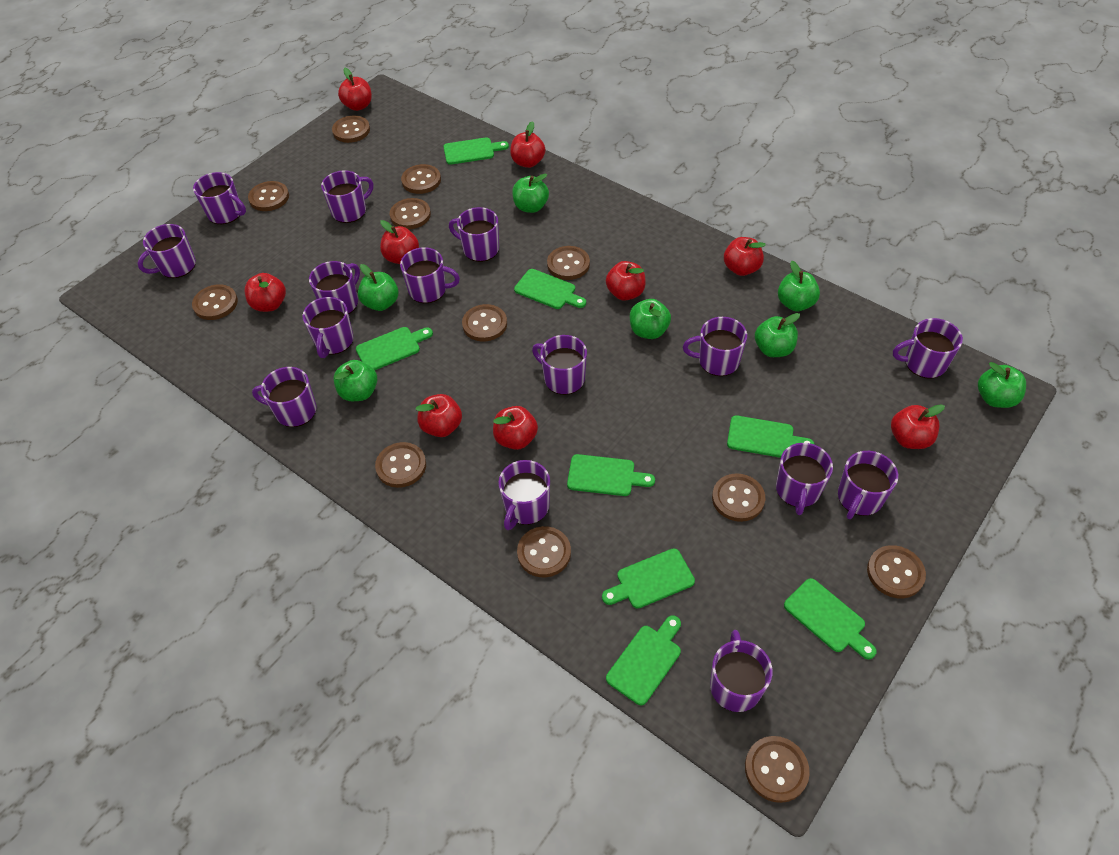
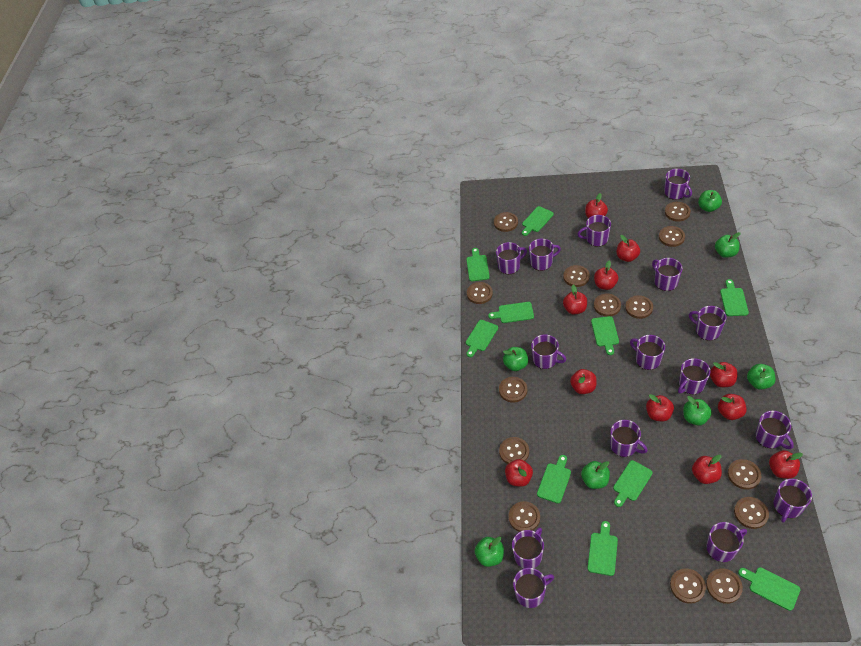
brown button: 12 -> 14
green cutting board: 8 -> 10
red apple: 9 -> 11

